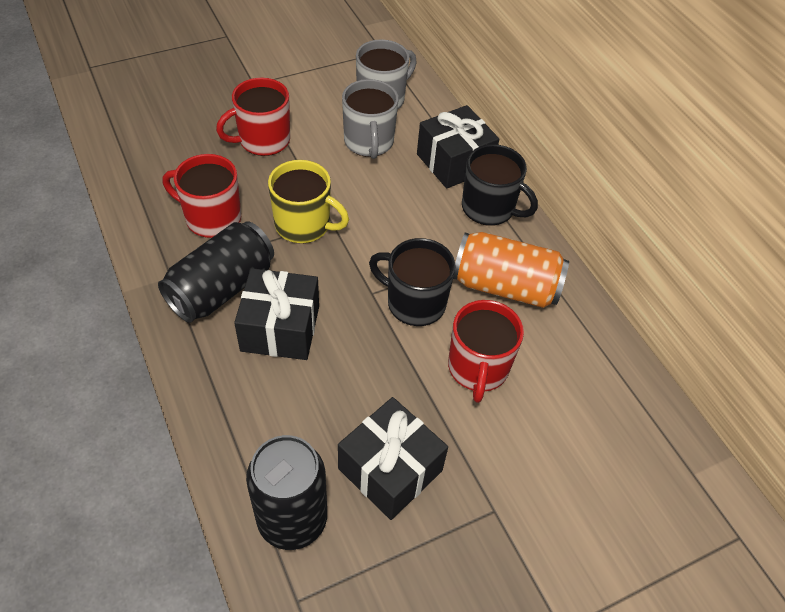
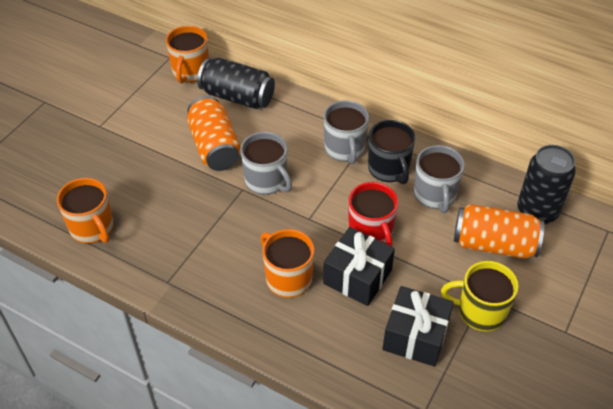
black gift: 3 -> 2
black mug: 2 -> 1
grey mug: 2 -> 3
orange can: 1 -> 2
orange mug: 0 -> 3
red mug: 3 -> 1

